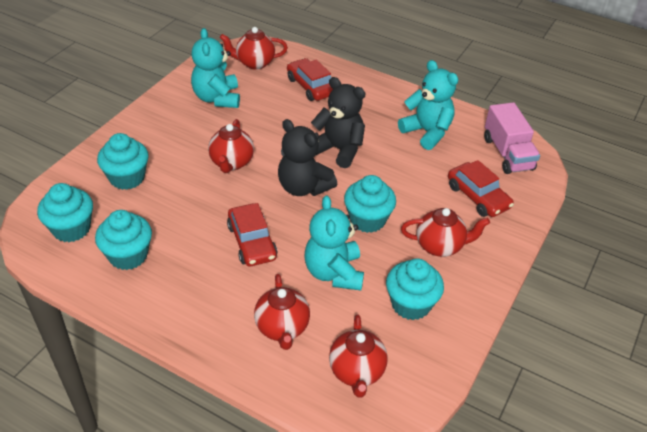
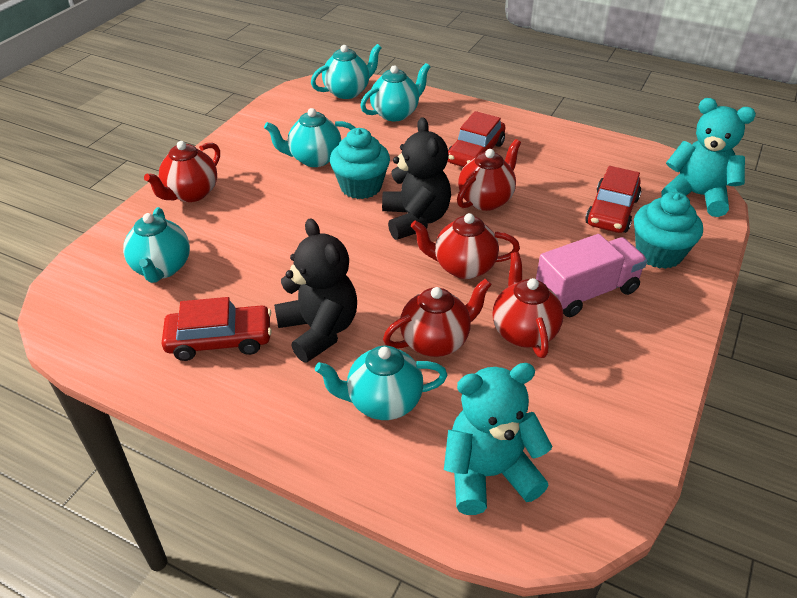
turquoise cupcake: 5 -> 2
turquoise teapot: 0 -> 5
turquoise teddy bear: 3 -> 2

